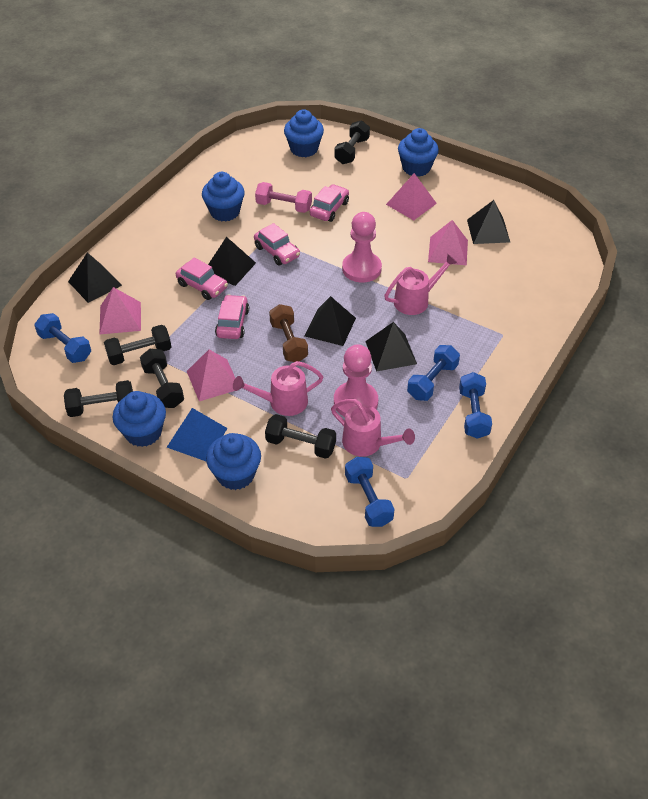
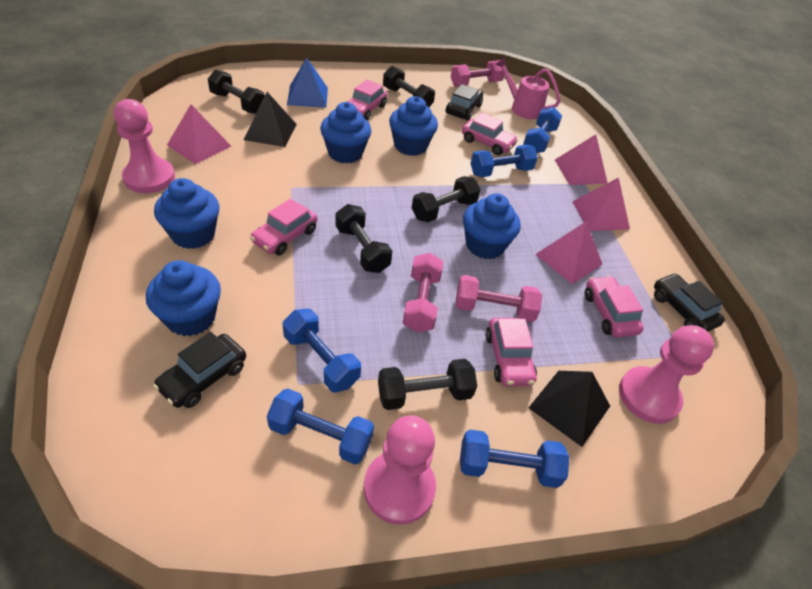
black car: 0 -> 3
black pyramid: 5 -> 2
blue dumbbell: 4 -> 5
brown dumbbell: 1 -> 0
pink car: 4 -> 5
pink dumbbell: 1 -> 3
pink pawn: 2 -> 3
pink watering can: 3 -> 1

